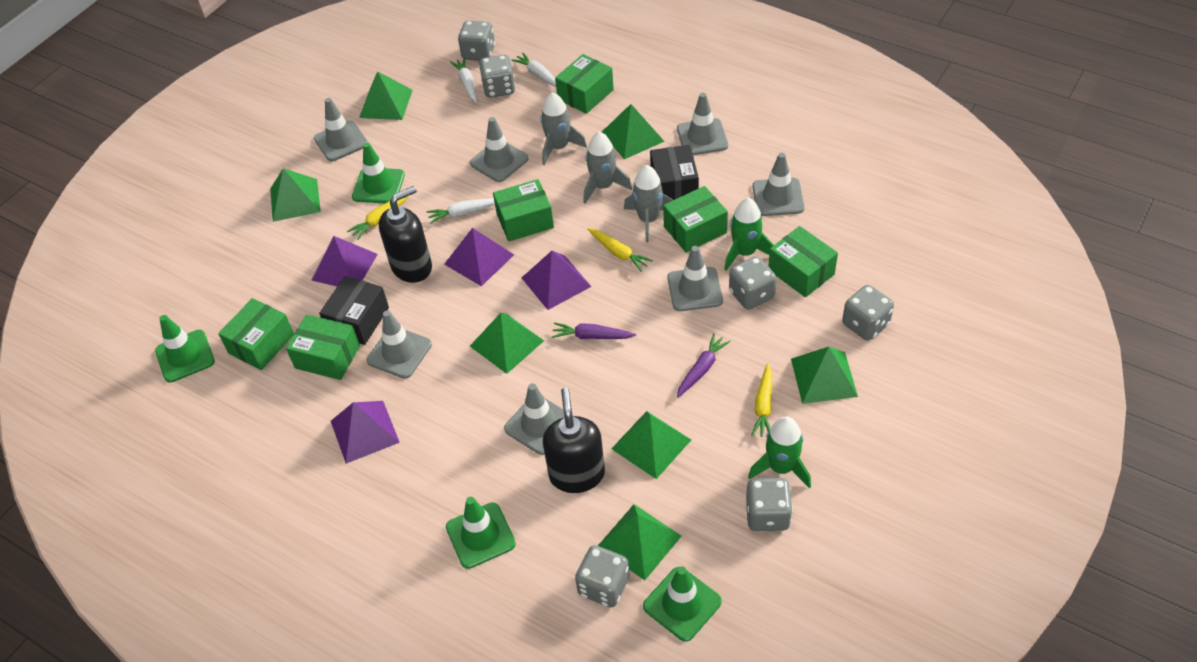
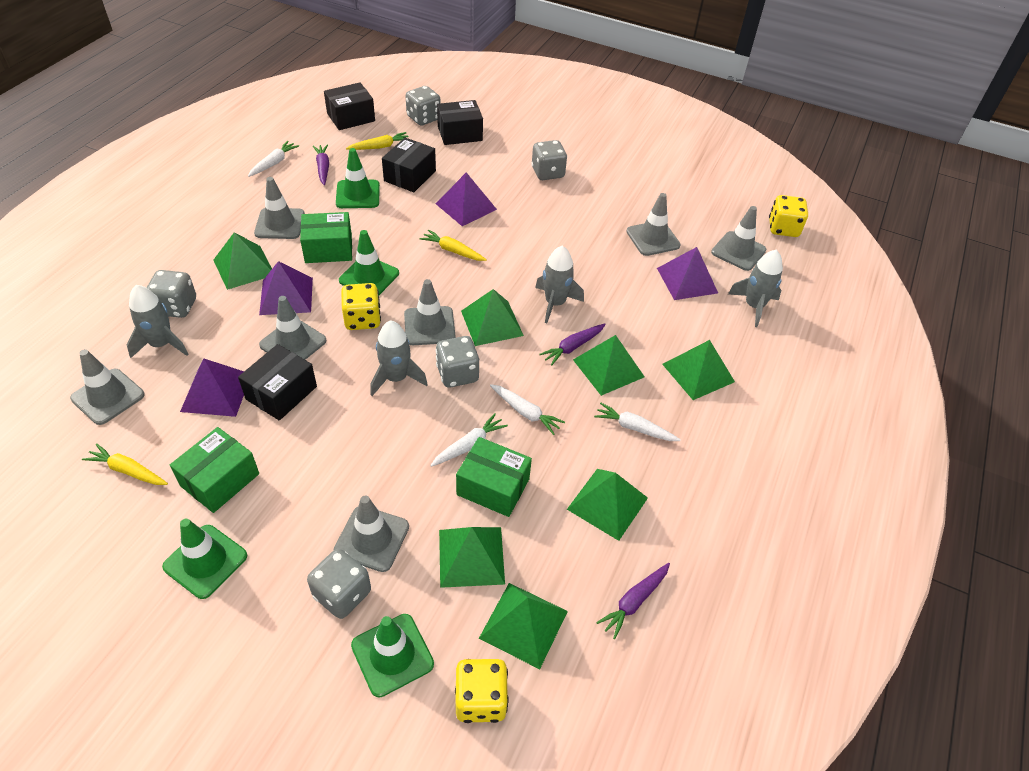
black box: 2 -> 4
black soap dispenser: 2 -> 0
green box: 6 -> 3
green rocket: 2 -> 0
grey dice: 6 -> 5
grey rocket: 3 -> 4
purple carrot: 2 -> 3
white carrot: 3 -> 4
yellow dice: 0 -> 3

